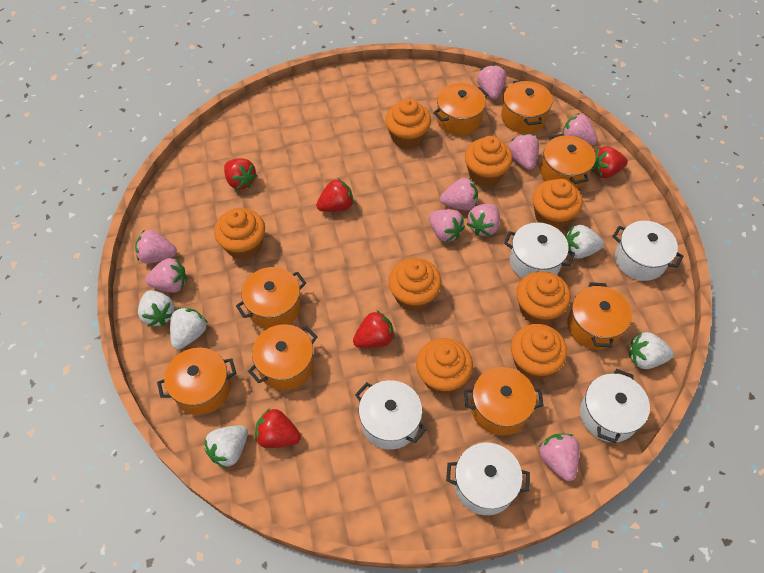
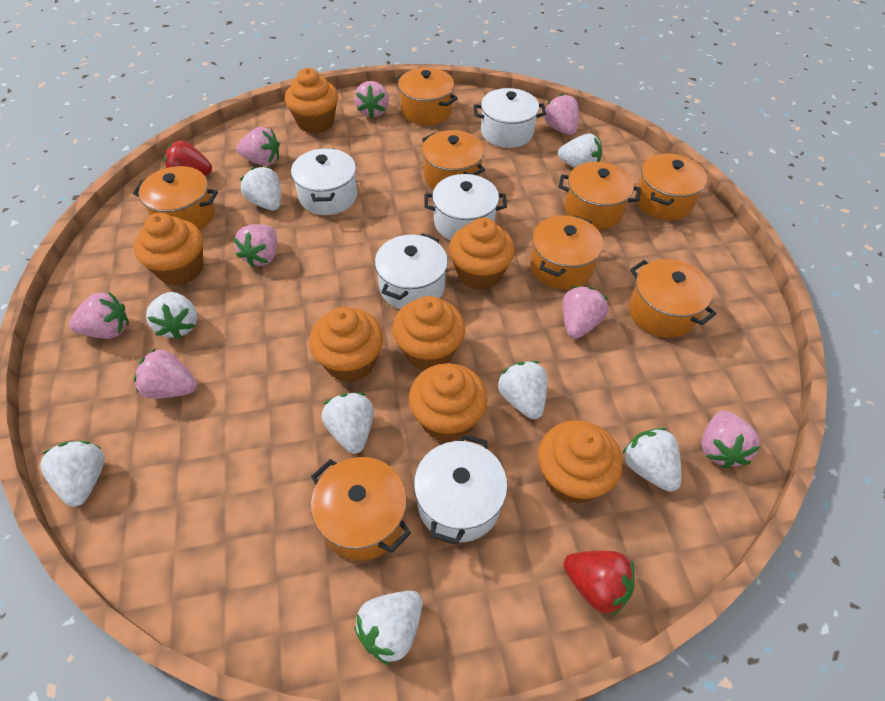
orange cupcake: 8 -> 7
pink strawberry: 9 -> 8
red strawberry: 5 -> 2
white strawberry: 5 -> 8

